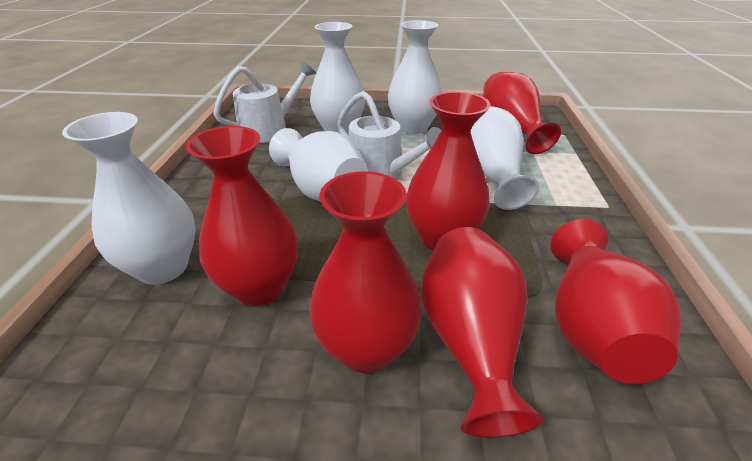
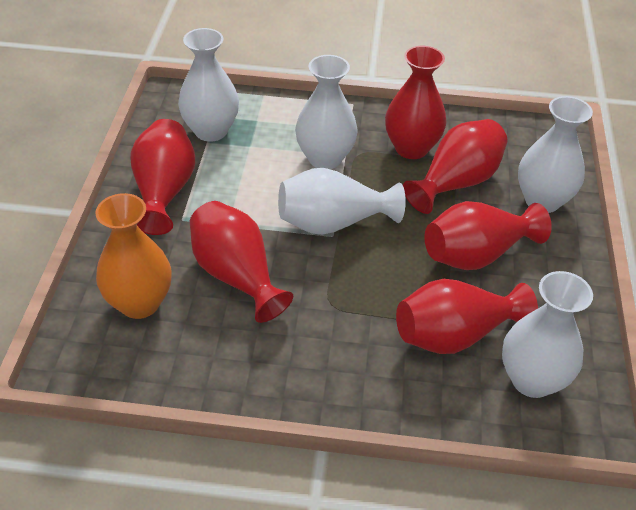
orange vase: 0 -> 1
white watering can: 2 -> 0

